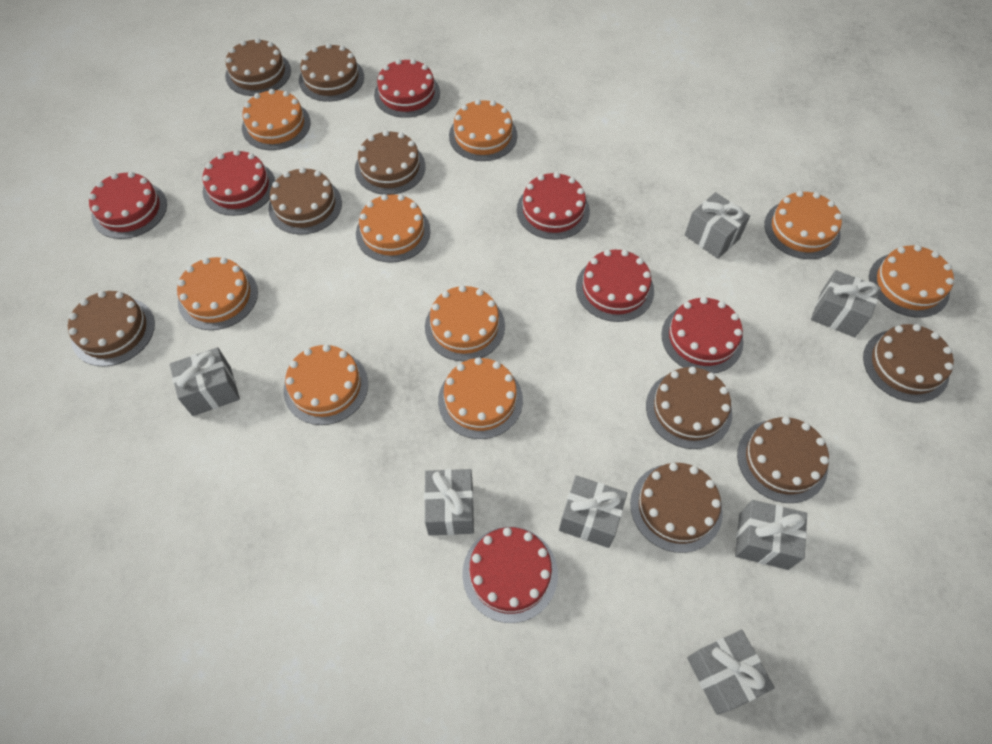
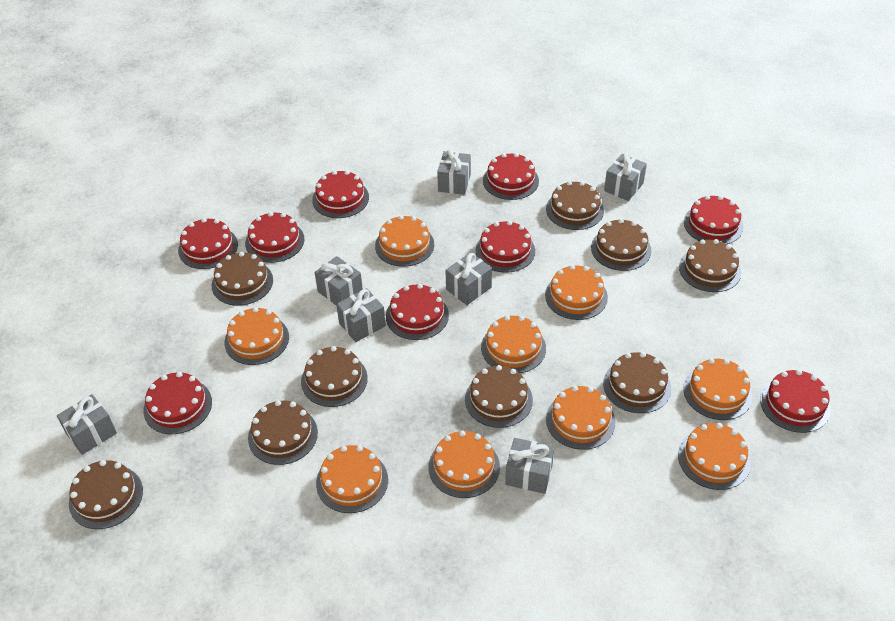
red cake: 7 -> 9

